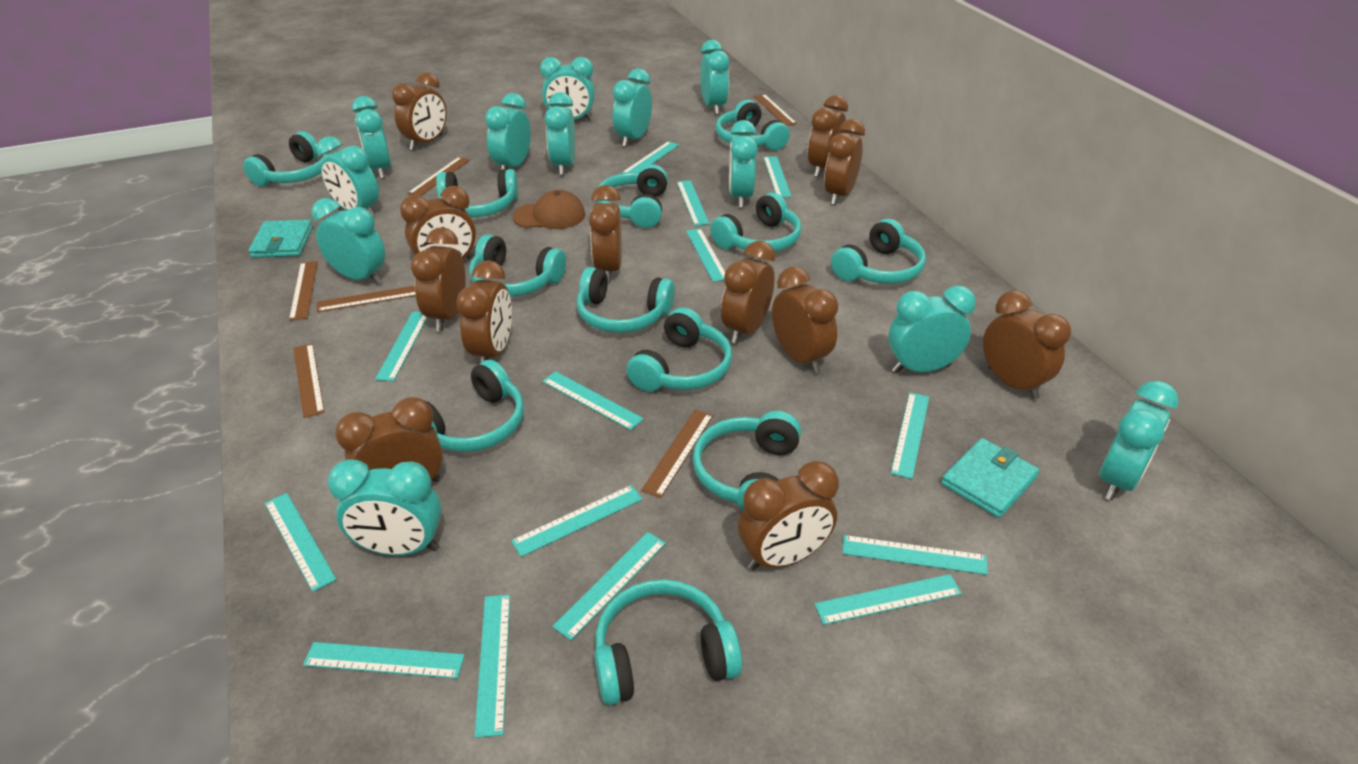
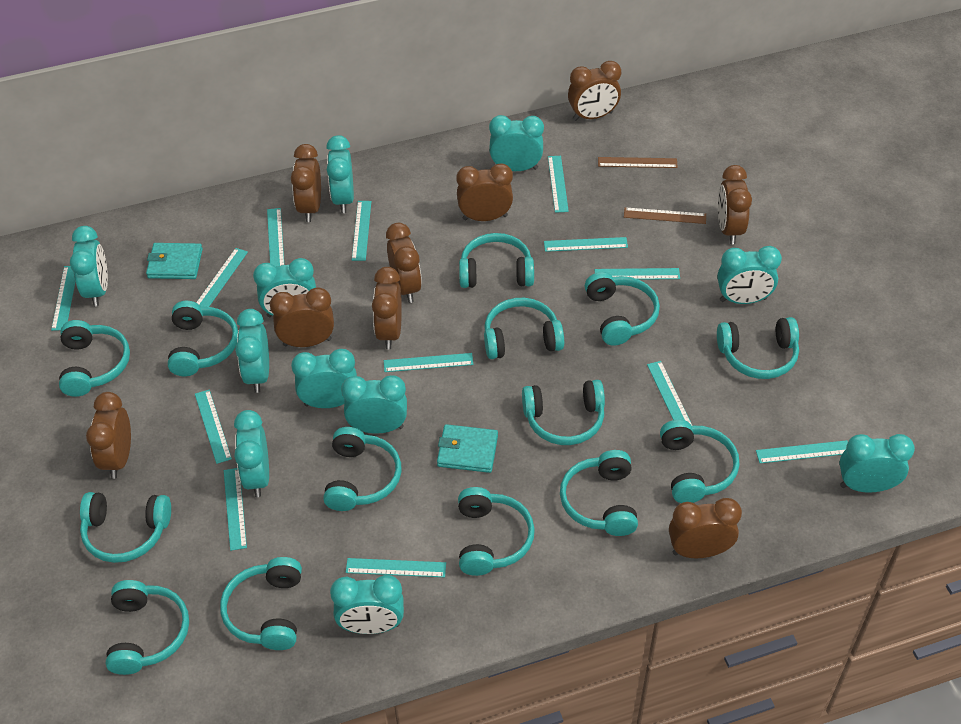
brown cap: 1 -> 0
brown clock: 12 -> 9
brown ruler: 6 -> 2
turquoise clock: 12 -> 11
turquoise headphones: 12 -> 14
turquoise ruler: 14 -> 13

